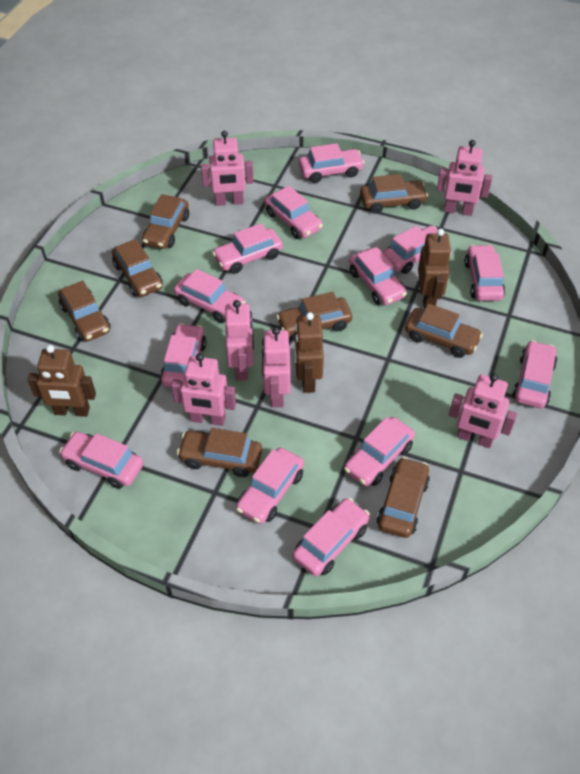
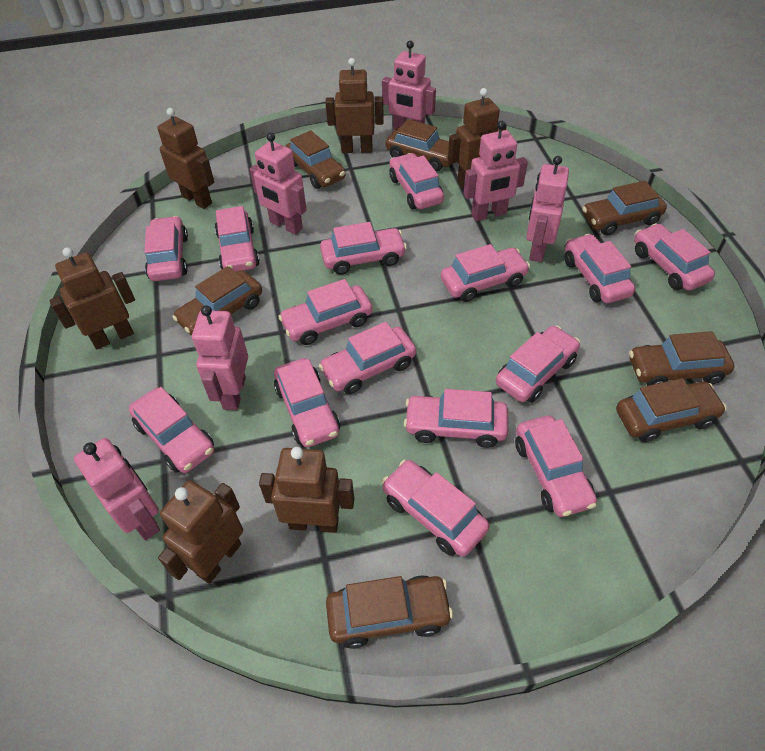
brown car: 8 -> 7
brown robot: 3 -> 6
pink car: 13 -> 15

